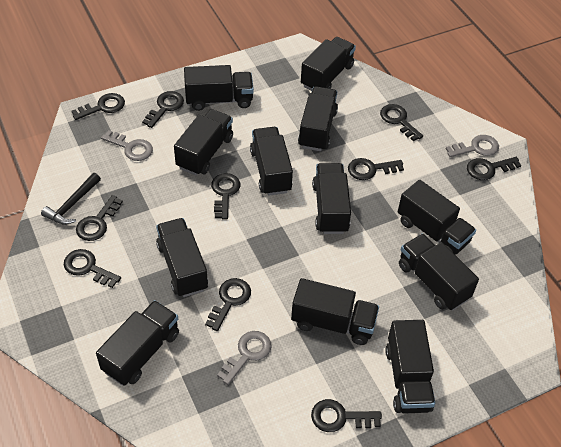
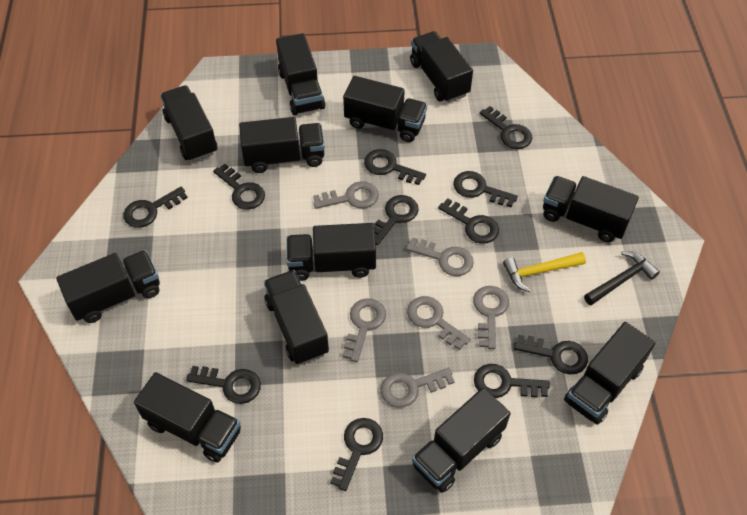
black key: 10 -> 11
grey key: 3 -> 6
yellow hammer: 0 -> 1

